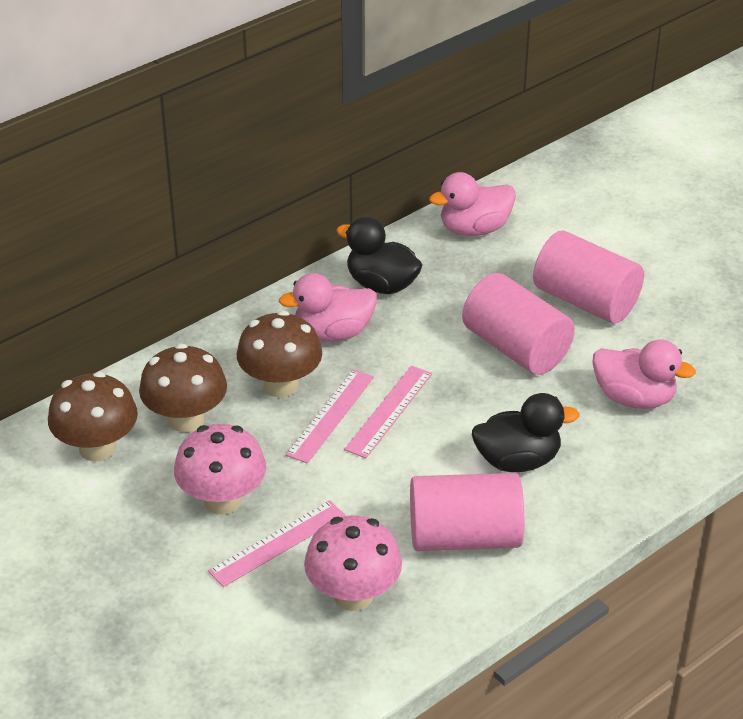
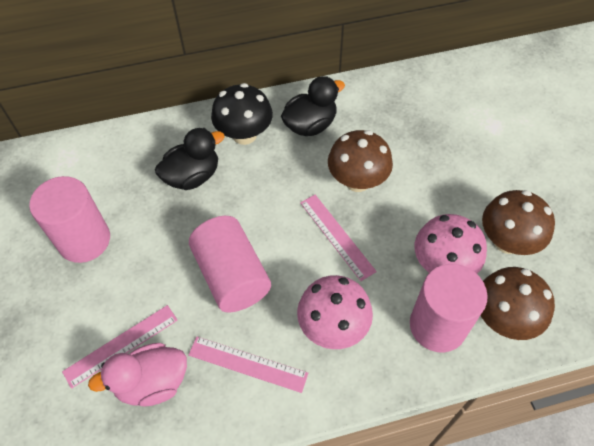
black mushroom: 0 -> 1
pink duck: 3 -> 1

